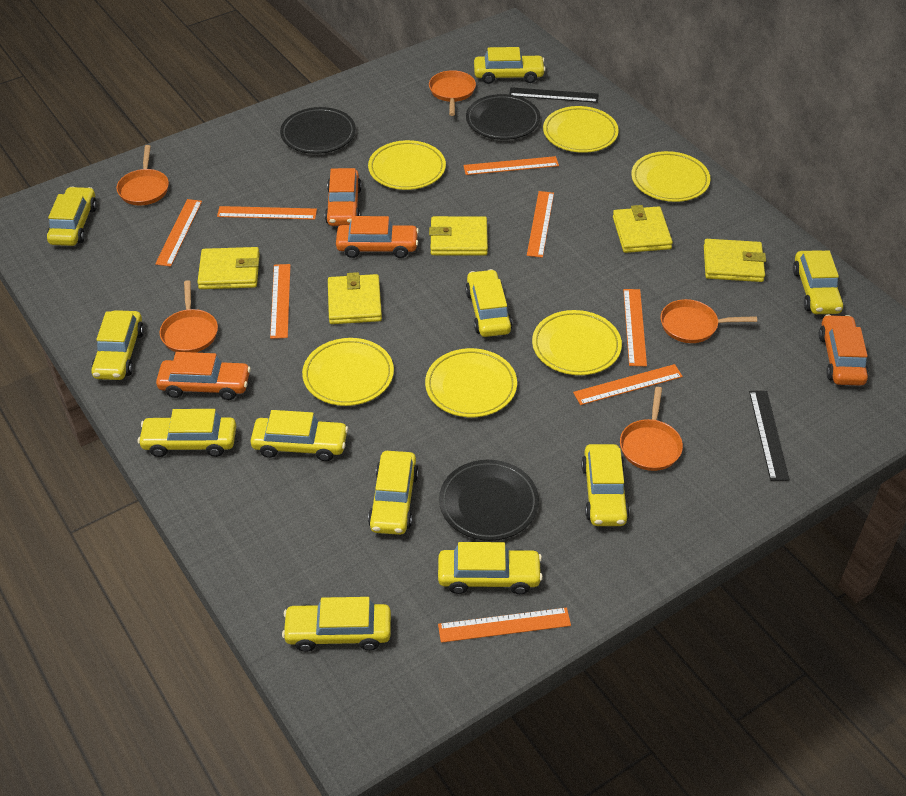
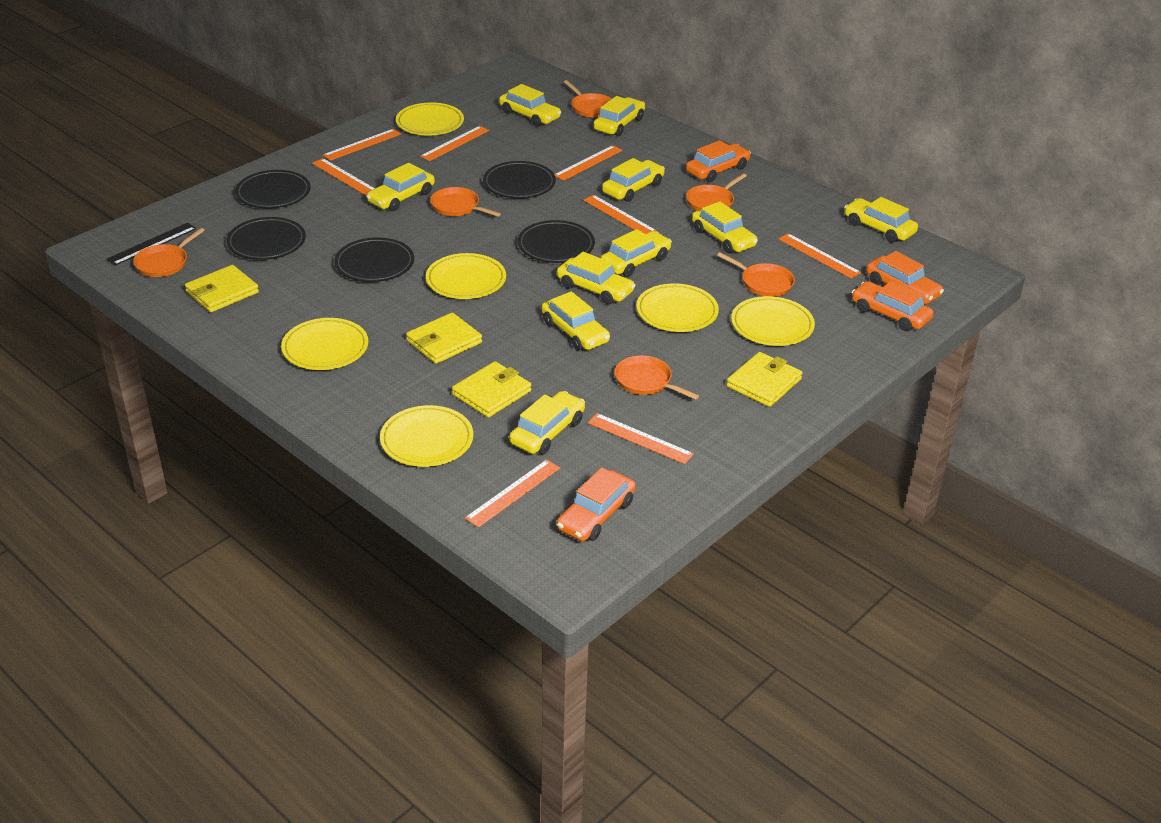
black plate: 3 -> 5
black ruler: 2 -> 1
orange pan: 5 -> 6
yellow car: 11 -> 10
yellow wallet: 5 -> 4

